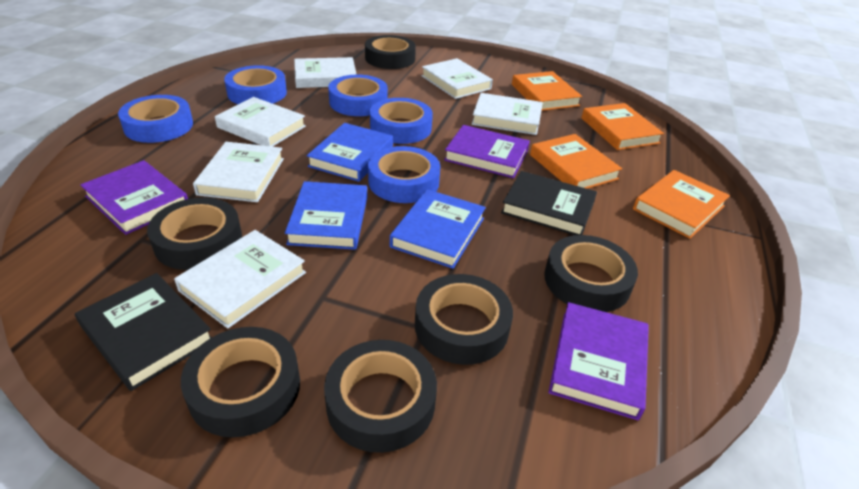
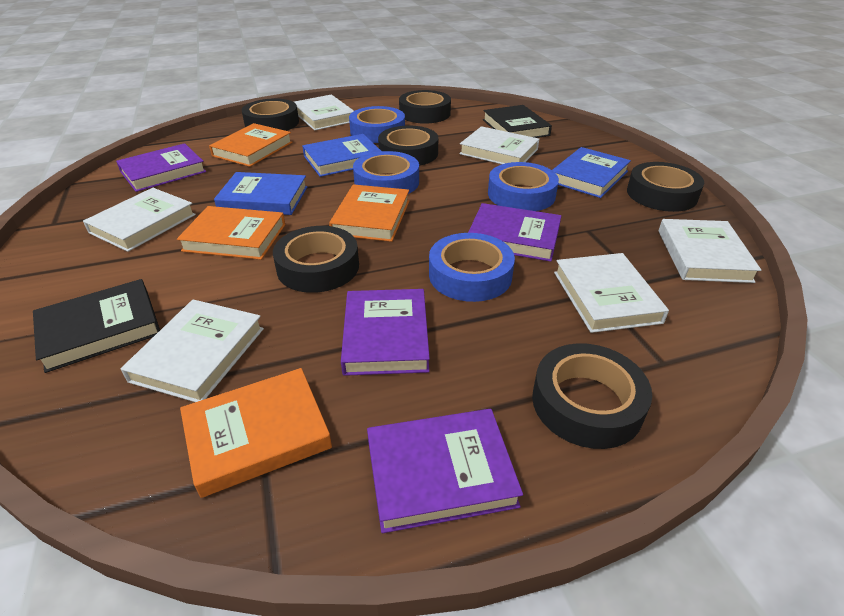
blue tape: 5 -> 4
purple book: 3 -> 4

